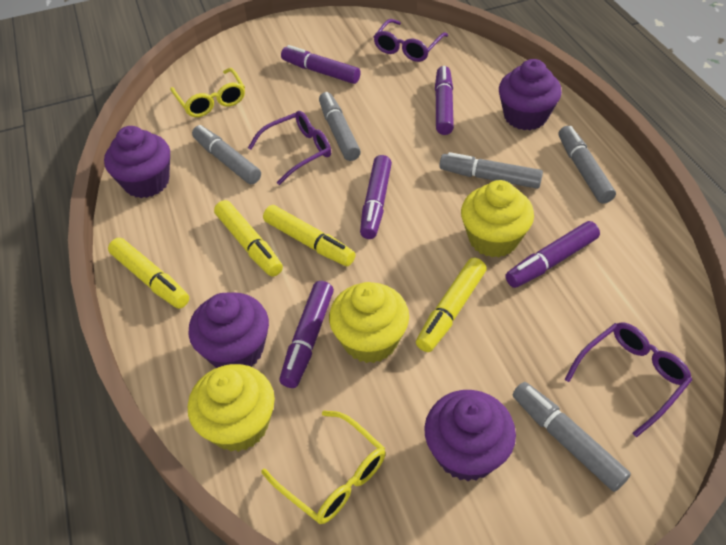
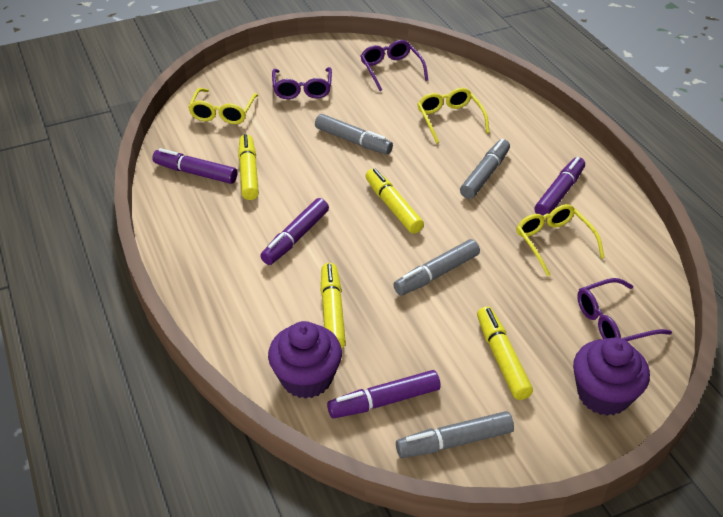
grey marker: 5 -> 4
purple cupcake: 4 -> 2
purple marker: 5 -> 4
yellow cupcake: 3 -> 0
yellow glasses: 2 -> 3

